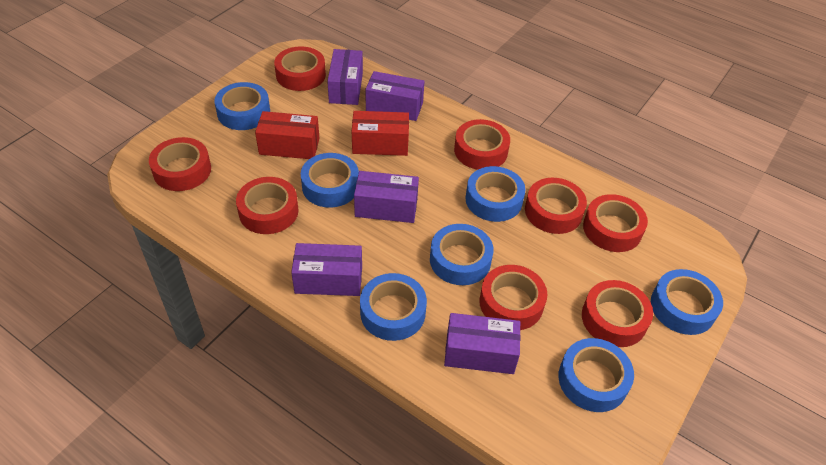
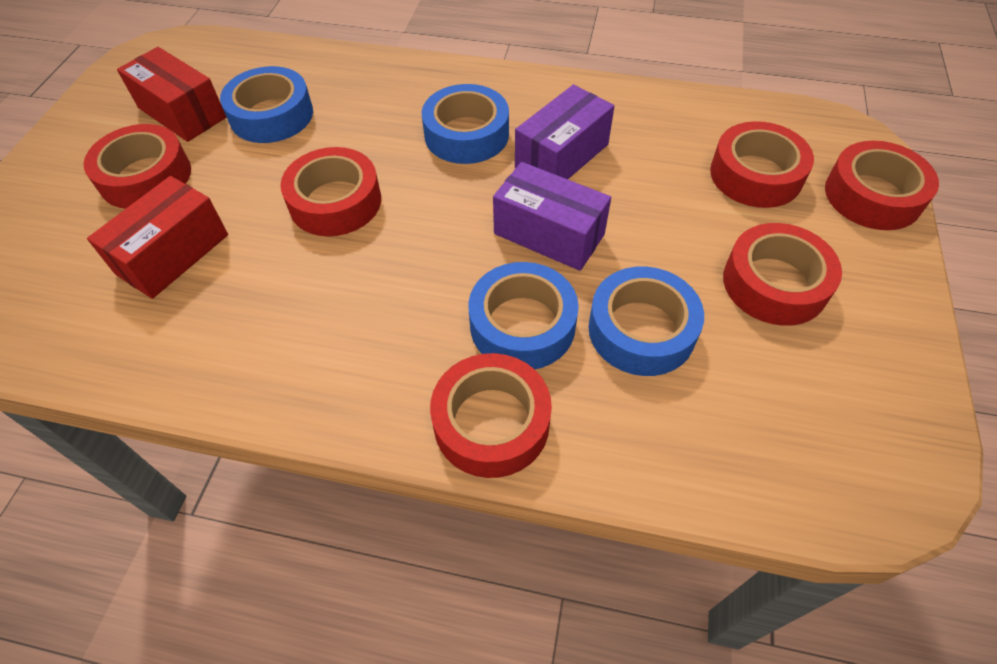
blue tape: 7 -> 4
purple box: 5 -> 2
red tape: 8 -> 6

